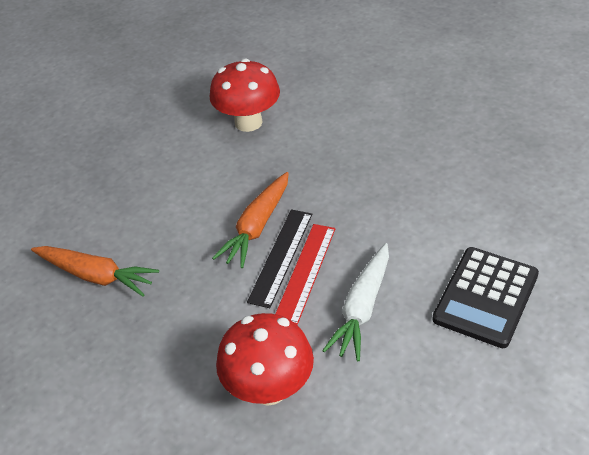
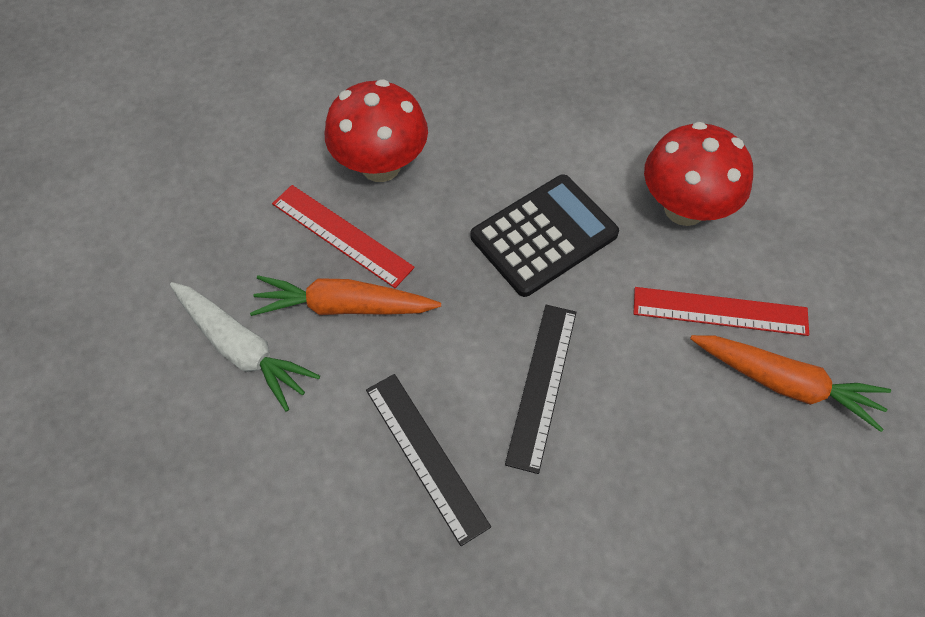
black ruler: 1 -> 2
red ruler: 1 -> 2

